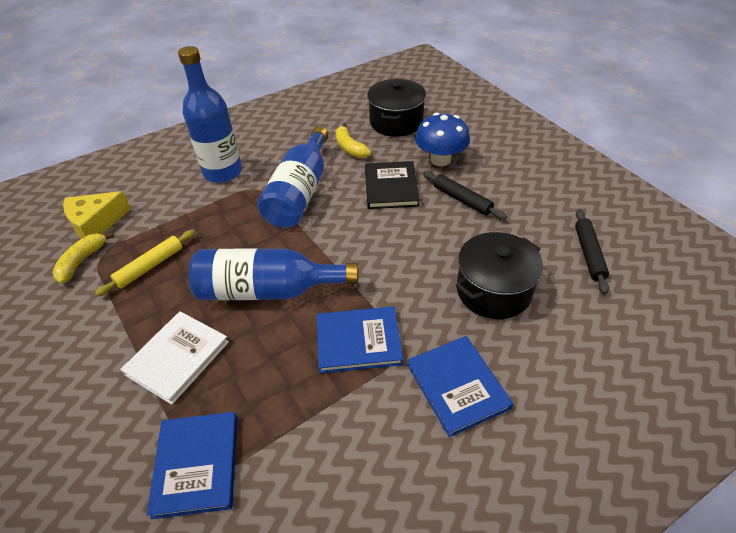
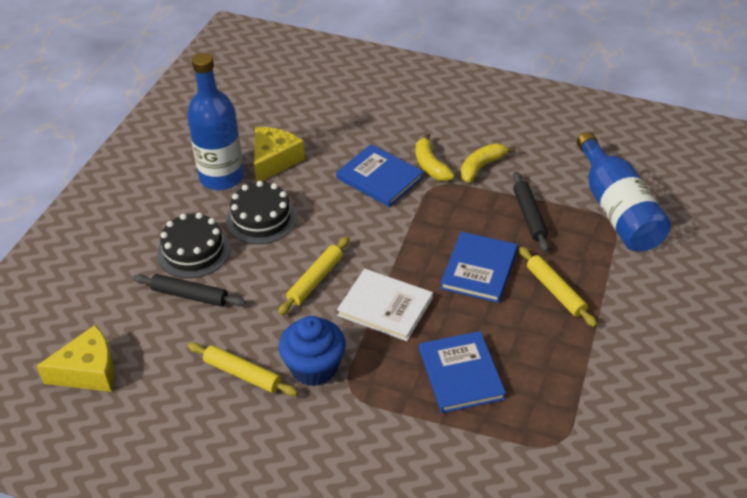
black book: 1 -> 0
black cake: 0 -> 2
black pot: 2 -> 0
blue bottle: 3 -> 2
blue cupcake: 0 -> 1
blue mushroom: 1 -> 0
yellow cheese: 1 -> 2
yellow rolling pin: 1 -> 3

